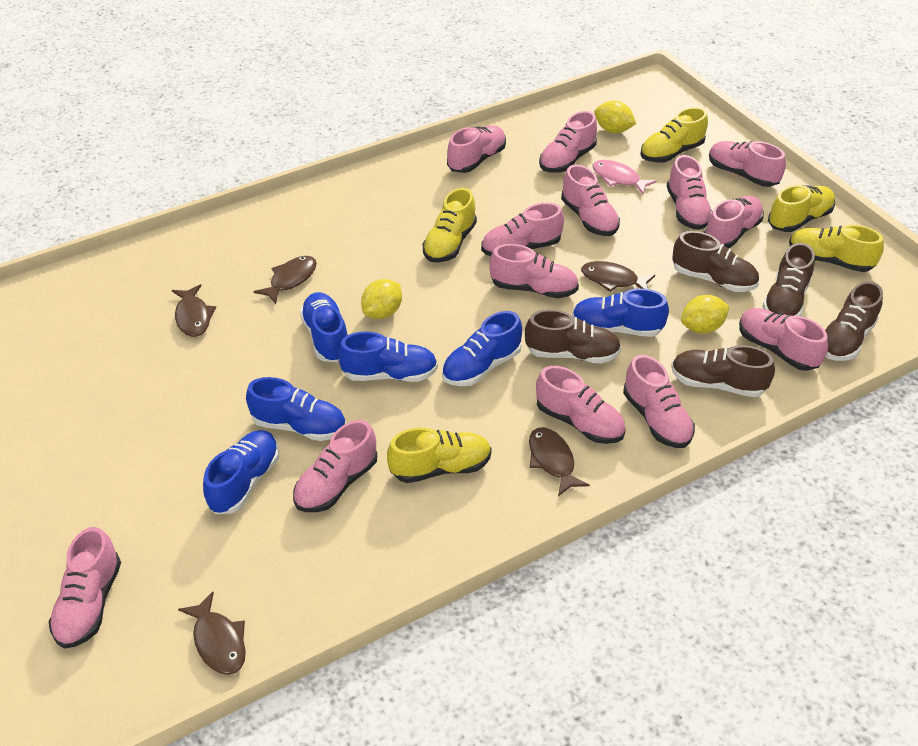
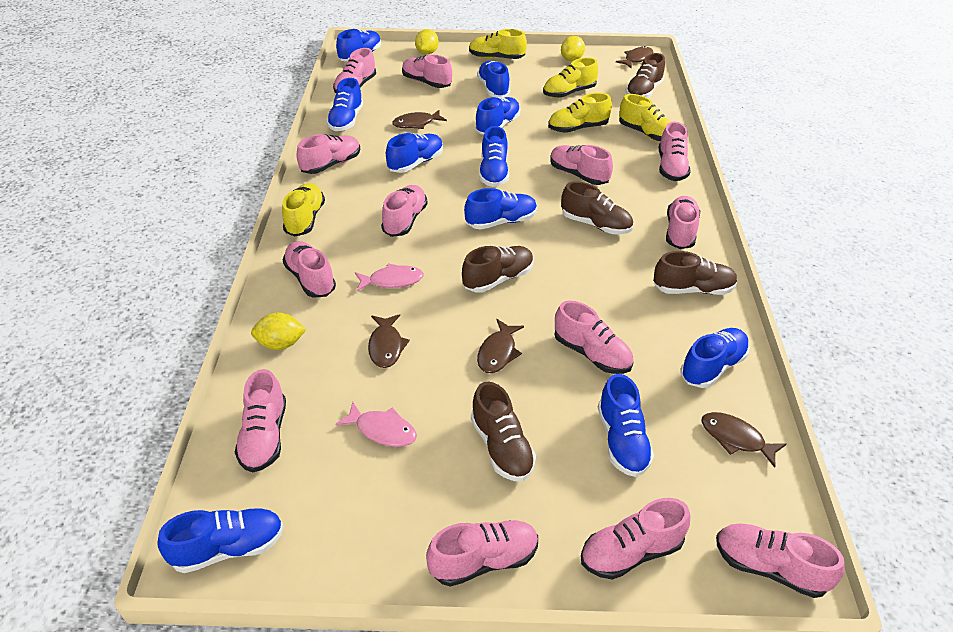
blue shoe: 6 -> 10
pink fish: 1 -> 2

